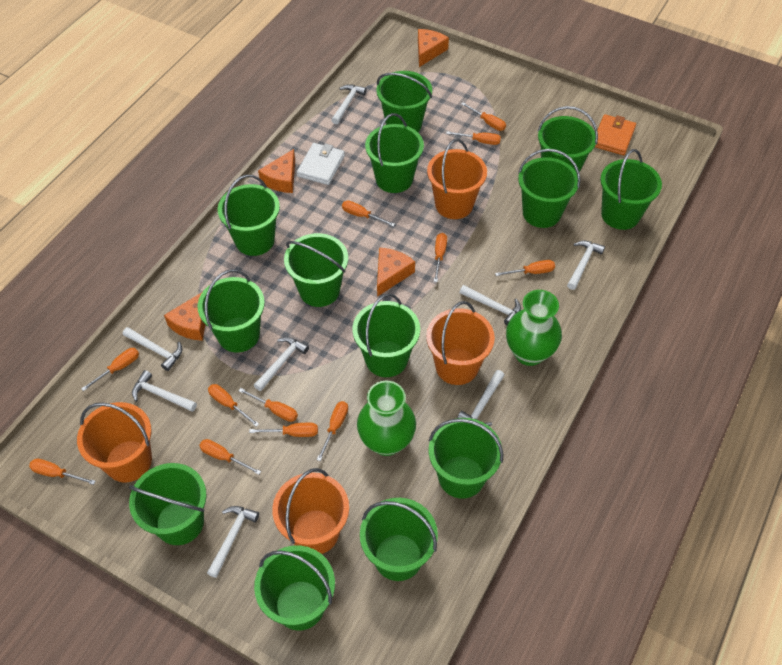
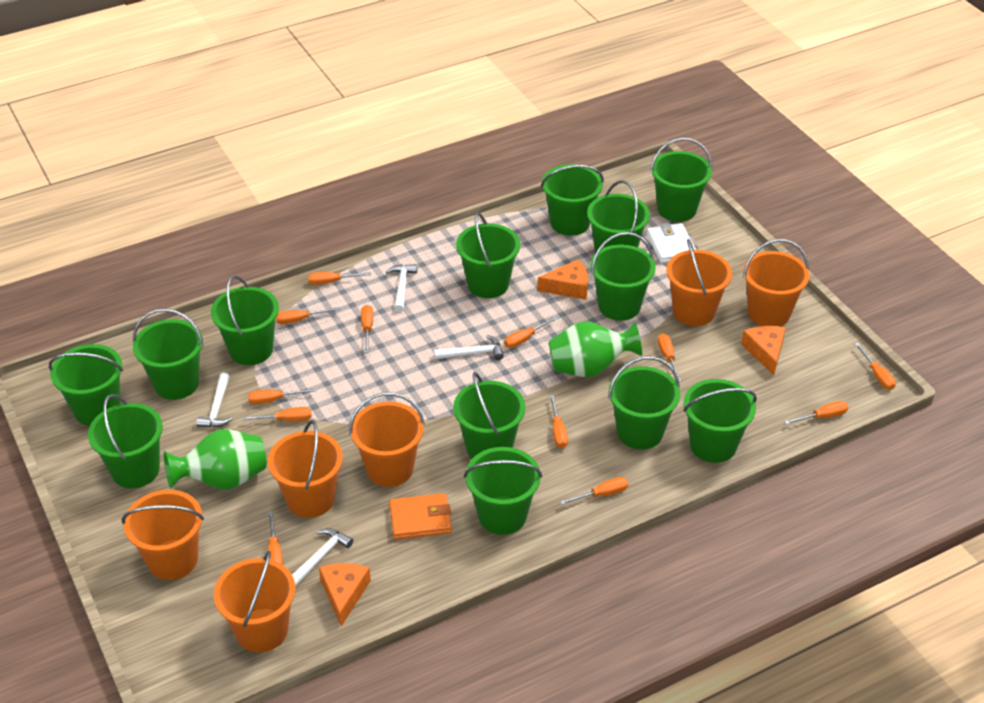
orange bucket: 4 -> 6
orange cheese: 4 -> 3
white hammer: 8 -> 4

